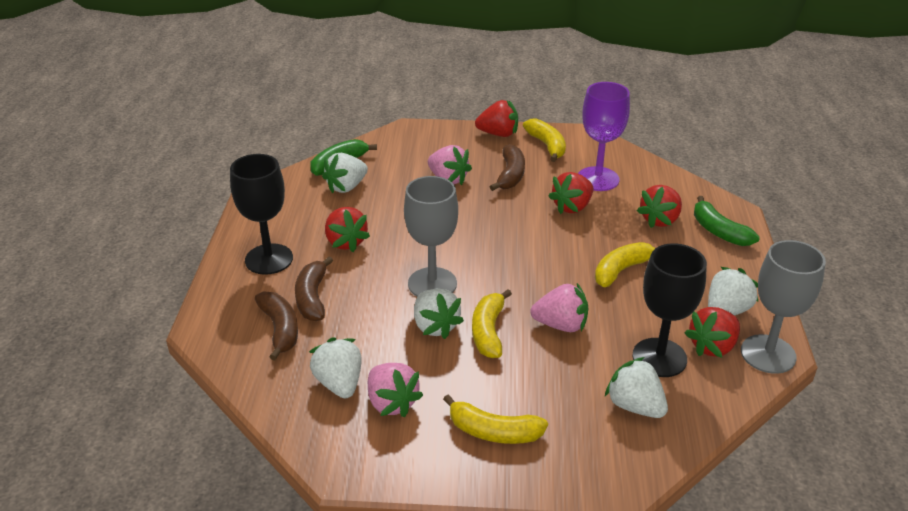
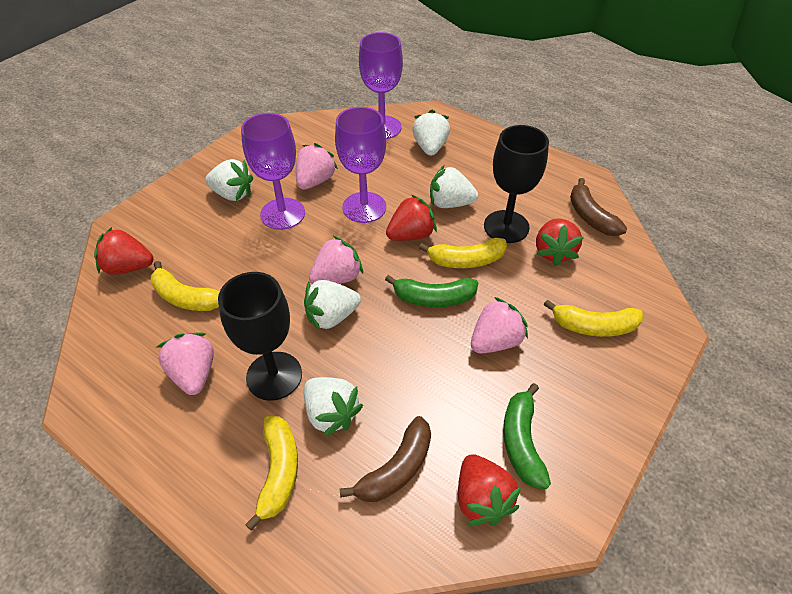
brown banana: 3 -> 2
grey goblet: 2 -> 0
pink strawberry: 3 -> 4
purple goblet: 1 -> 3
red strawberry: 5 -> 4

